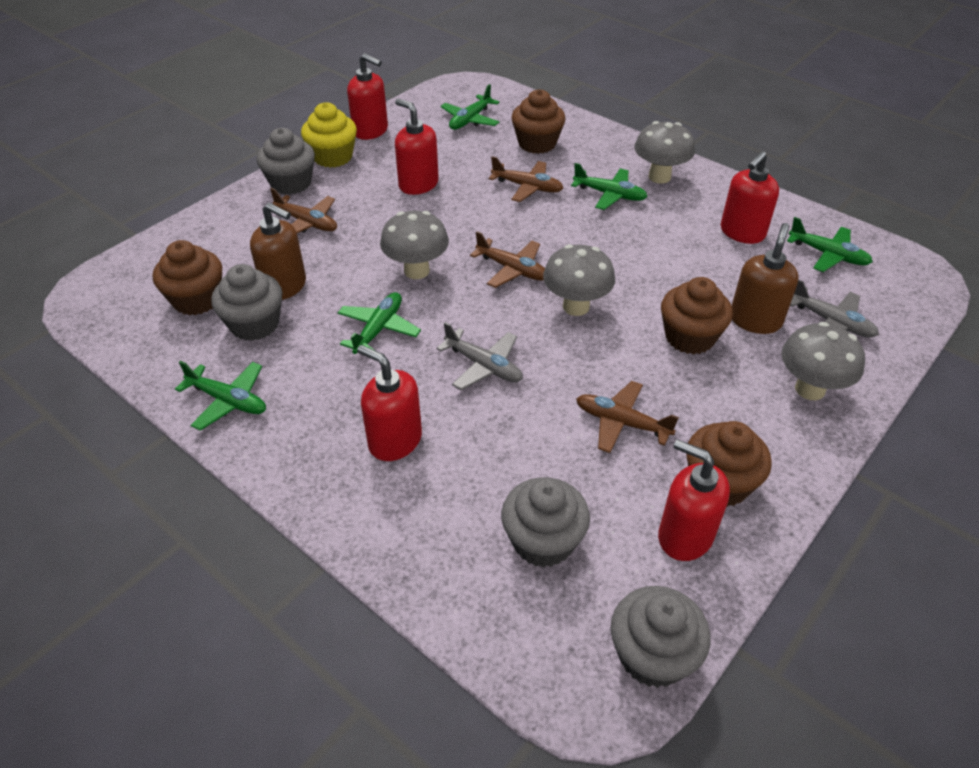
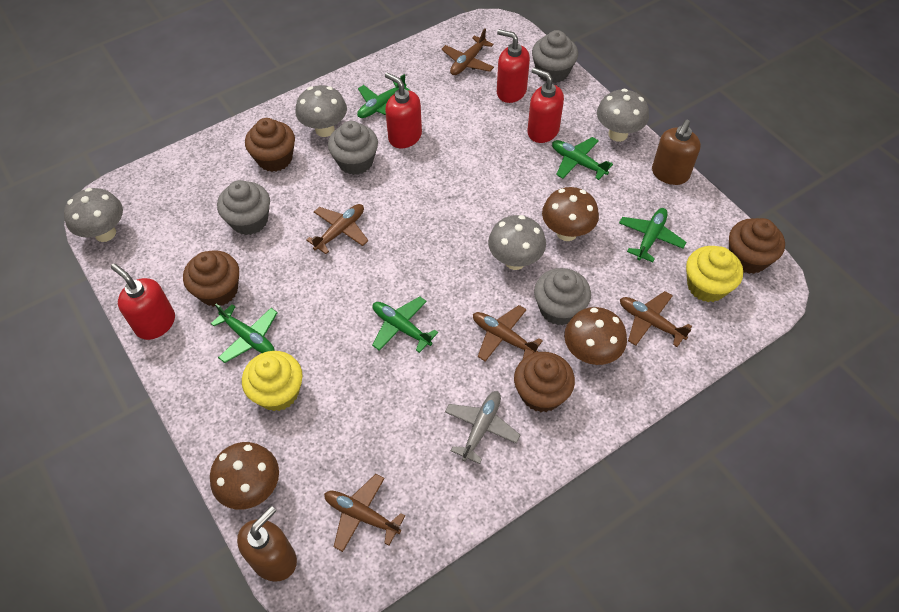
brown mushroom: 0 -> 3
brown plane: 4 -> 5
grey plane: 2 -> 1
red soap dispenser: 5 -> 4
yellow cupcake: 1 -> 2

